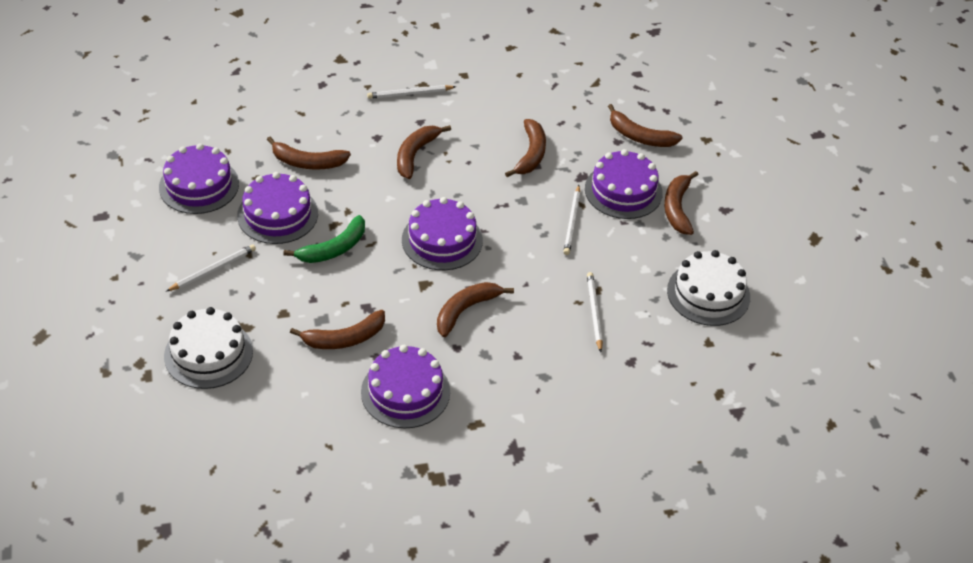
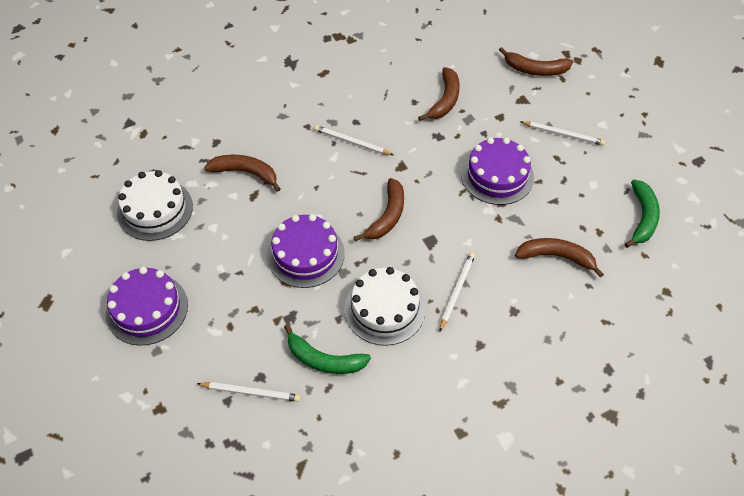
brown banana: 7 -> 5
green banana: 1 -> 2
purple cake: 5 -> 3

